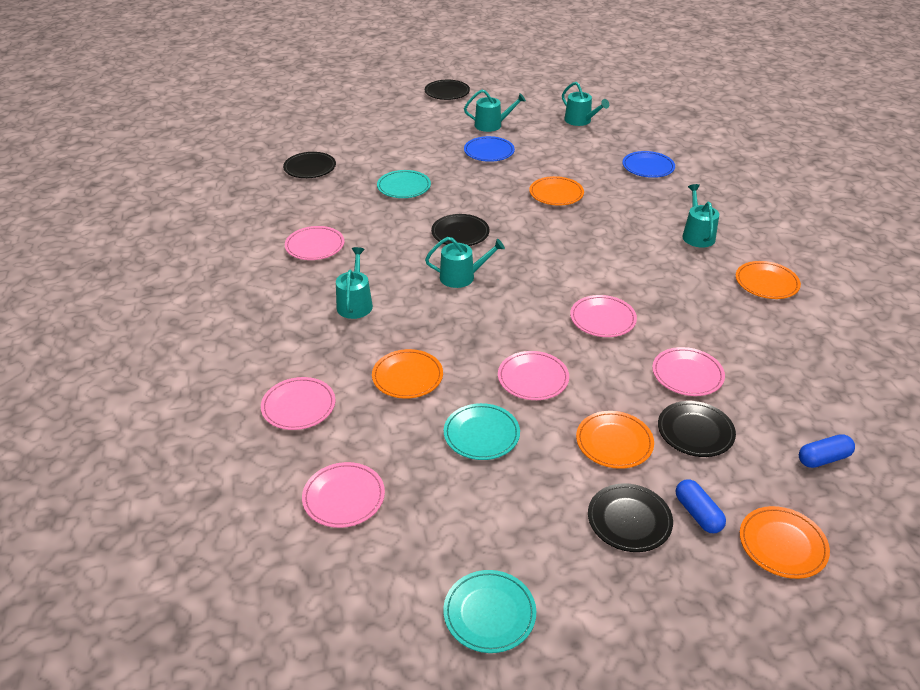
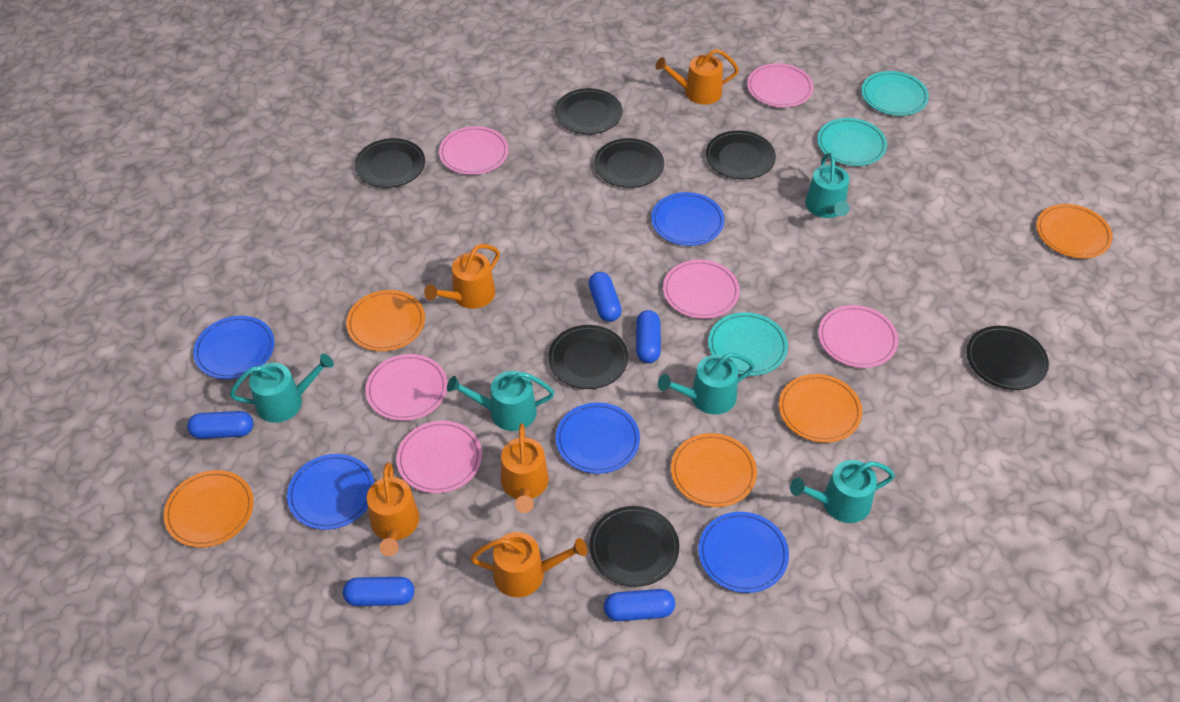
black plate: 5 -> 7
blue capsule: 2 -> 5
blue plate: 2 -> 5
orange watering can: 0 -> 5

